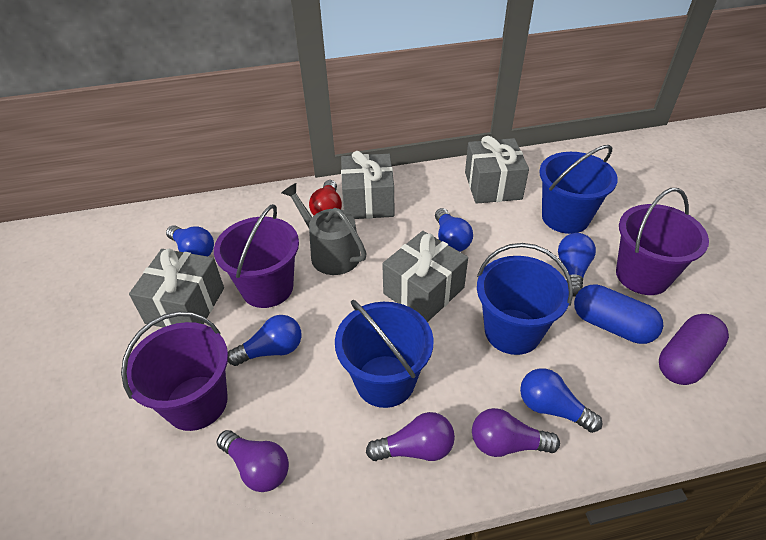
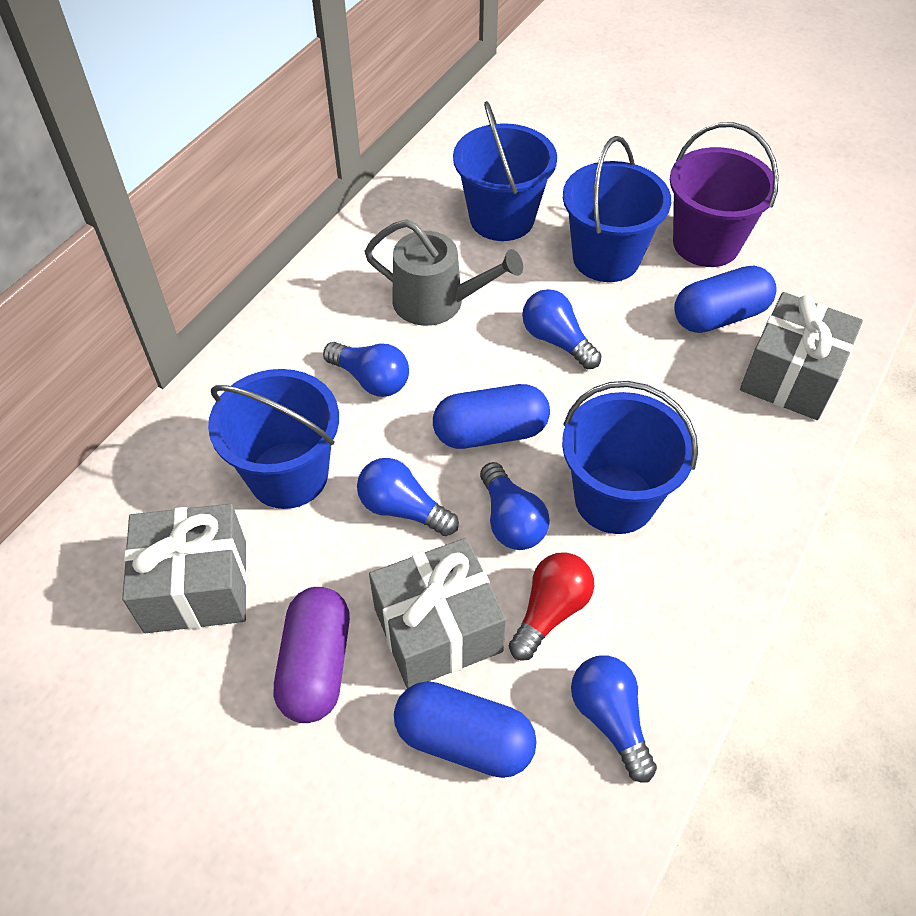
blue bucket: 3 -> 4
blue capsule: 1 -> 3
grey gift: 4 -> 3
purple bucket: 3 -> 1
purple light bulb: 3 -> 0

